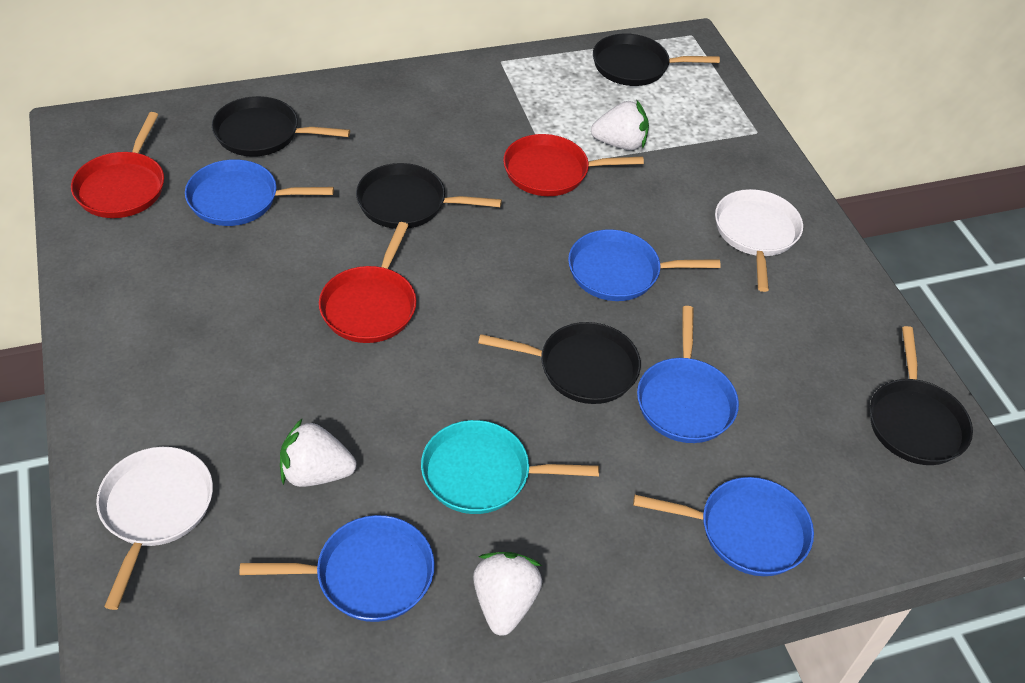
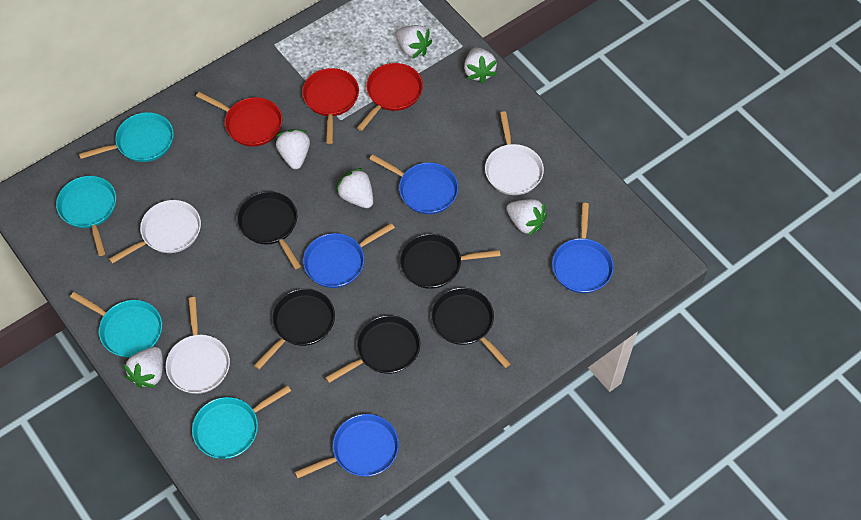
blue pan: 5 -> 4
turquoise pan: 1 -> 4
white pan: 2 -> 3
white strawberry: 3 -> 6

